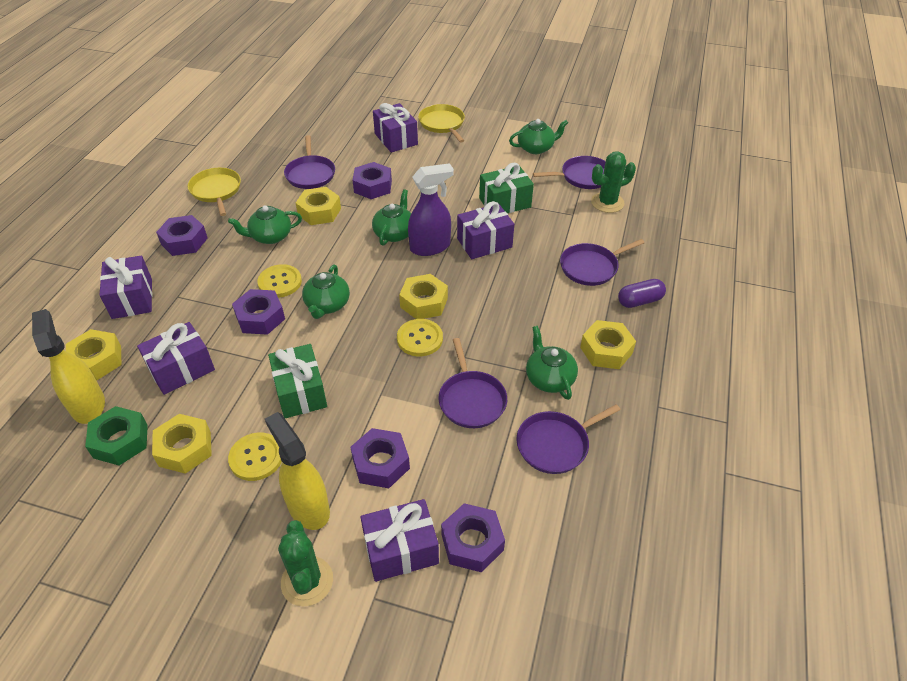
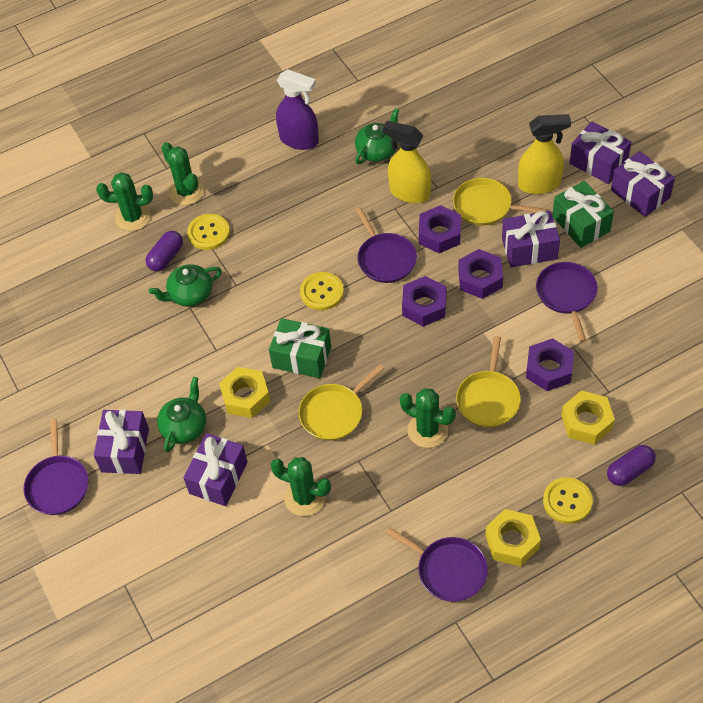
green cactus: 2 -> 4
green nut: 1 -> 0
green teapot: 5 -> 3
purple capsule: 1 -> 2
purple nut: 5 -> 4
purple pan: 5 -> 4
yellow nut: 5 -> 3
yellow pan: 2 -> 3

